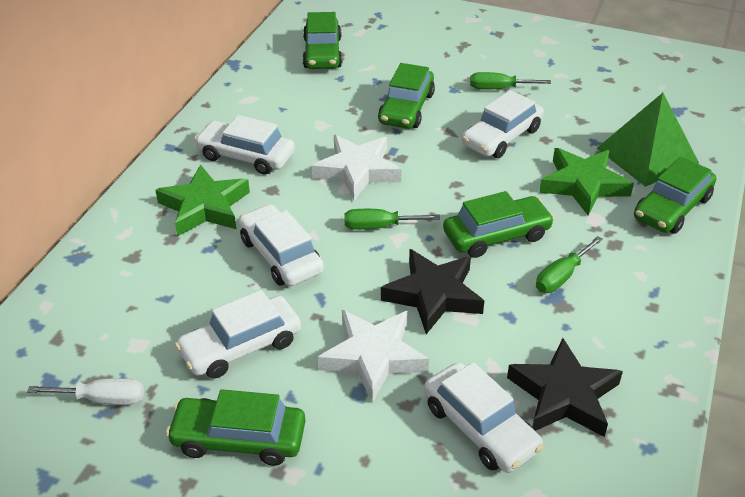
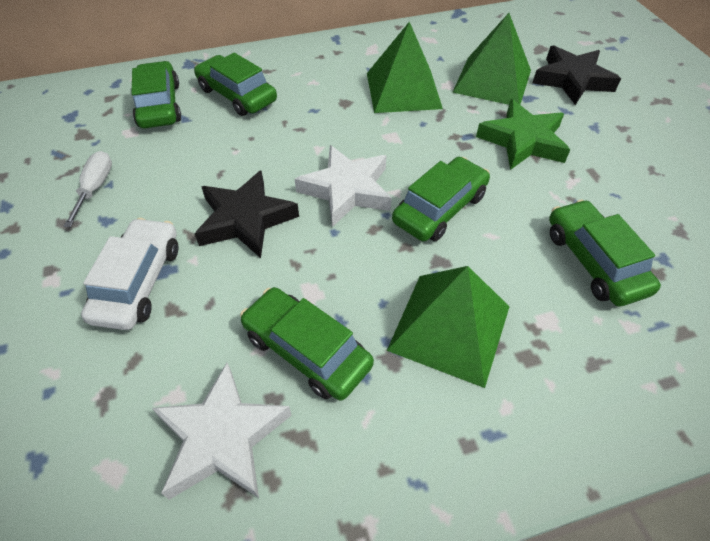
green pyramid: 1 -> 3
green screwdriver: 3 -> 0
green star: 2 -> 1
white car: 5 -> 1

